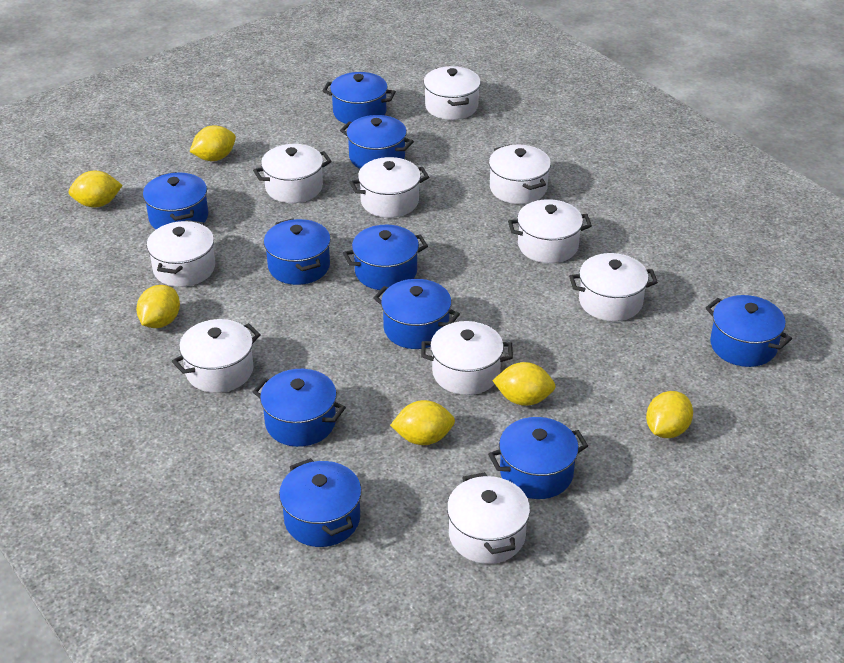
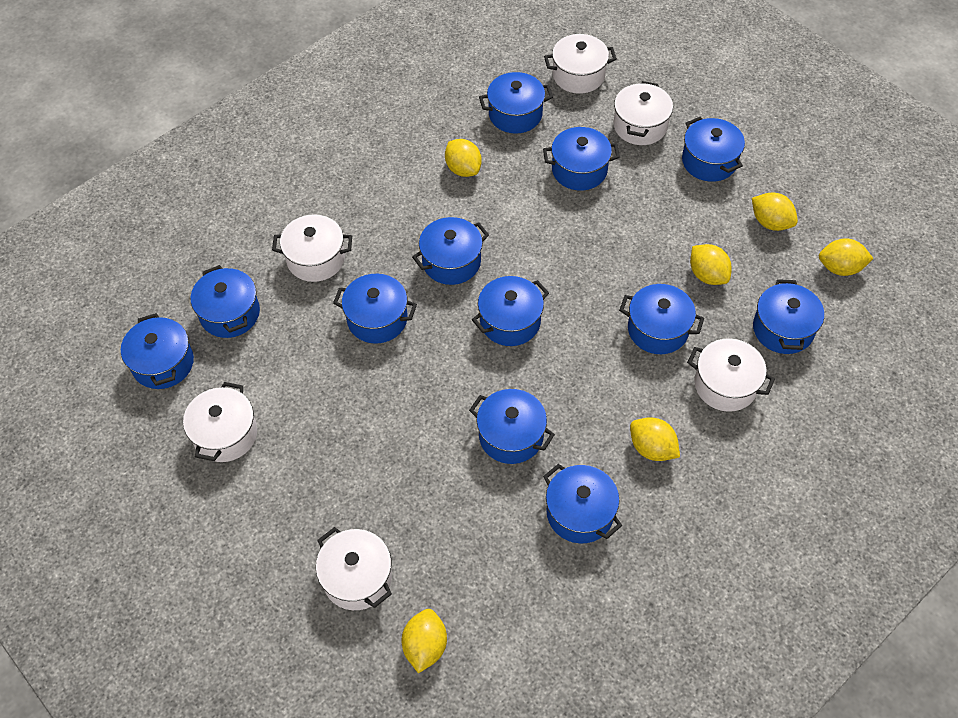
blue pot: 10 -> 12
white pot: 10 -> 6

